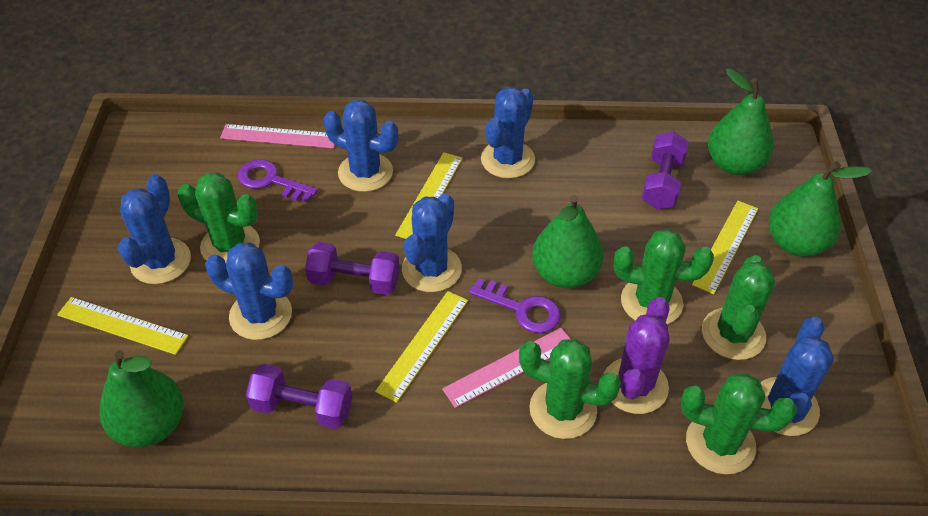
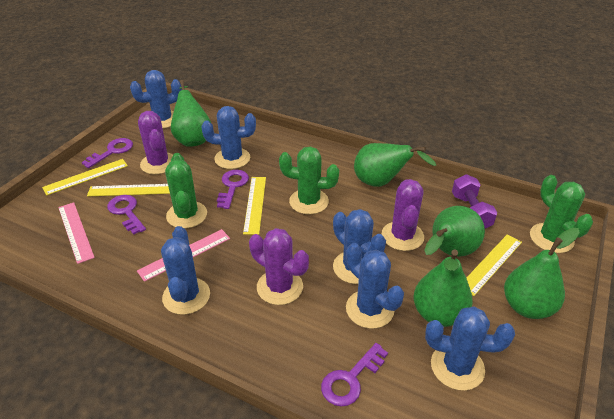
green cactus: 5 -> 3
green pear: 4 -> 5
purple cactus: 1 -> 3
purple dumbbell: 3 -> 1
purple key: 2 -> 4

